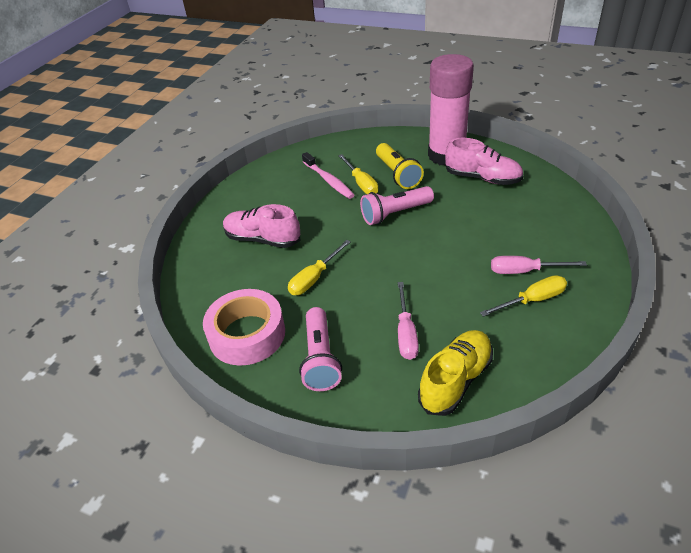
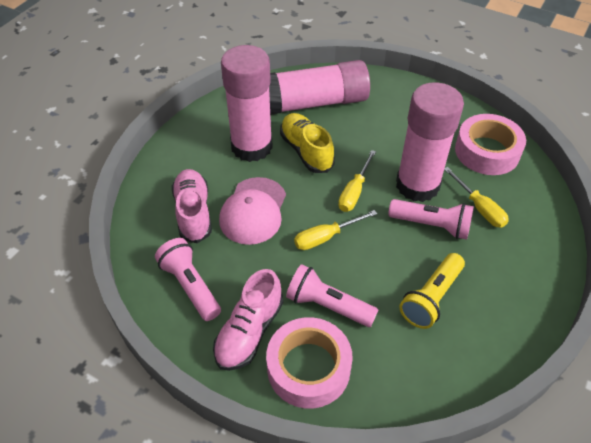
pink cap: 0 -> 1
pink flashlight: 2 -> 3
pink glue stick: 1 -> 3
pink screwdriver: 2 -> 0
pink tape: 1 -> 2
pink toothbrush: 1 -> 0

